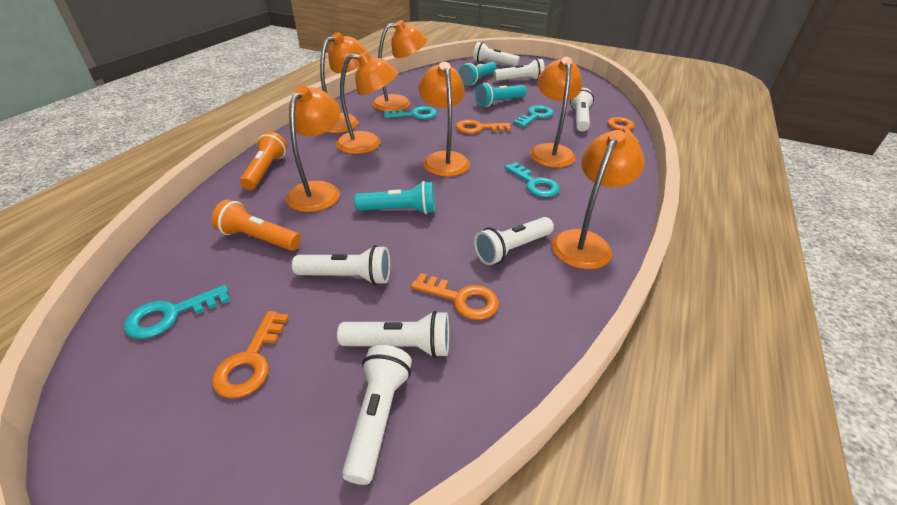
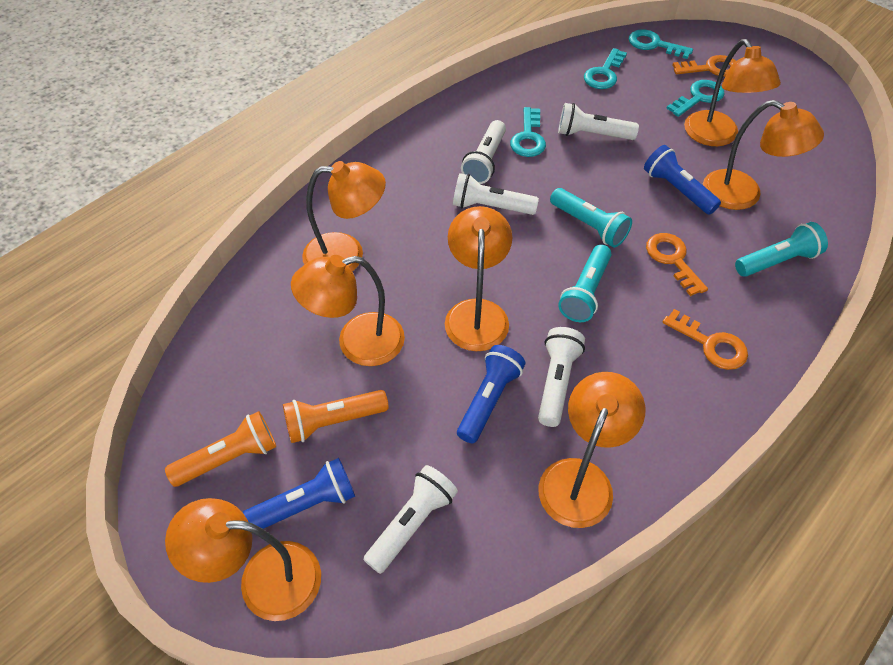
blue flashlight: 0 -> 3
orange key: 4 -> 3
white flashlight: 7 -> 5

